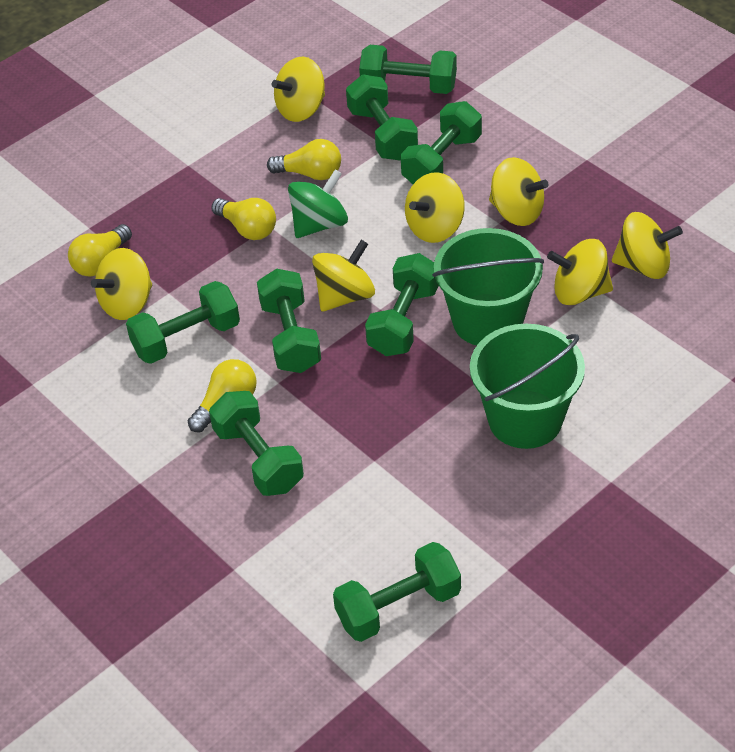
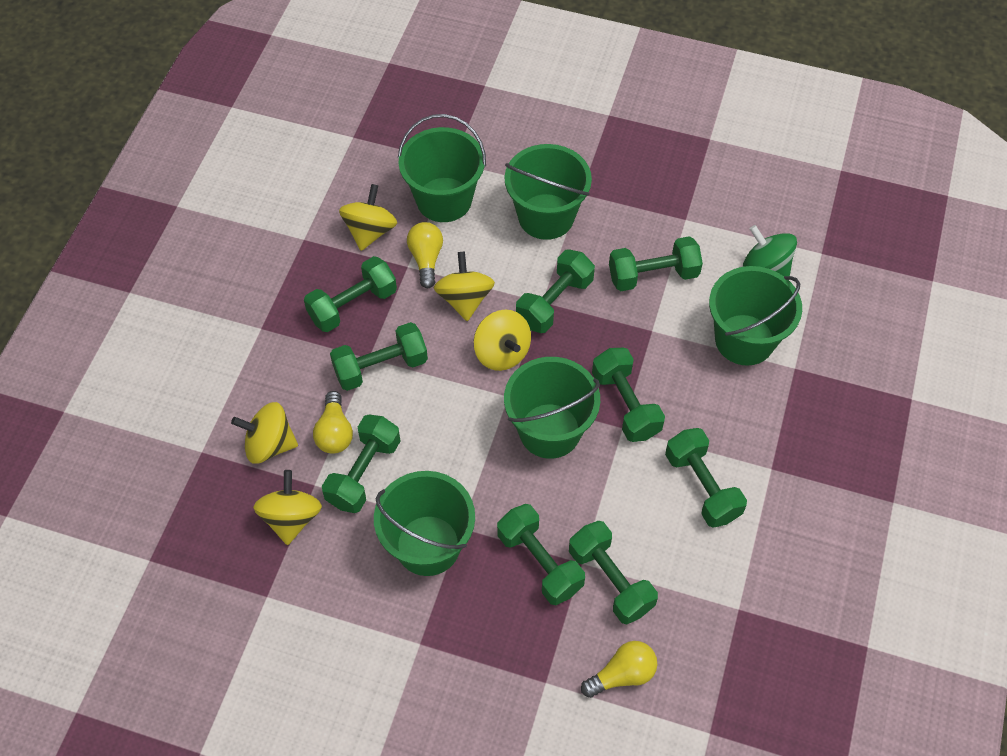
green bucket: 2 -> 5
green dumbbell: 8 -> 9
yellow light bulb: 4 -> 3
yellow spinning top: 7 -> 5

